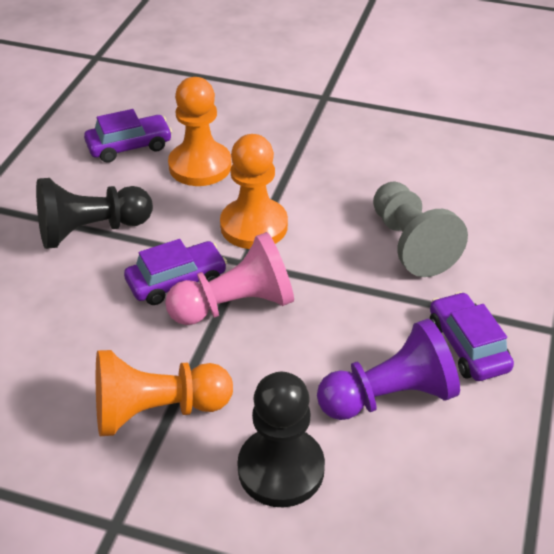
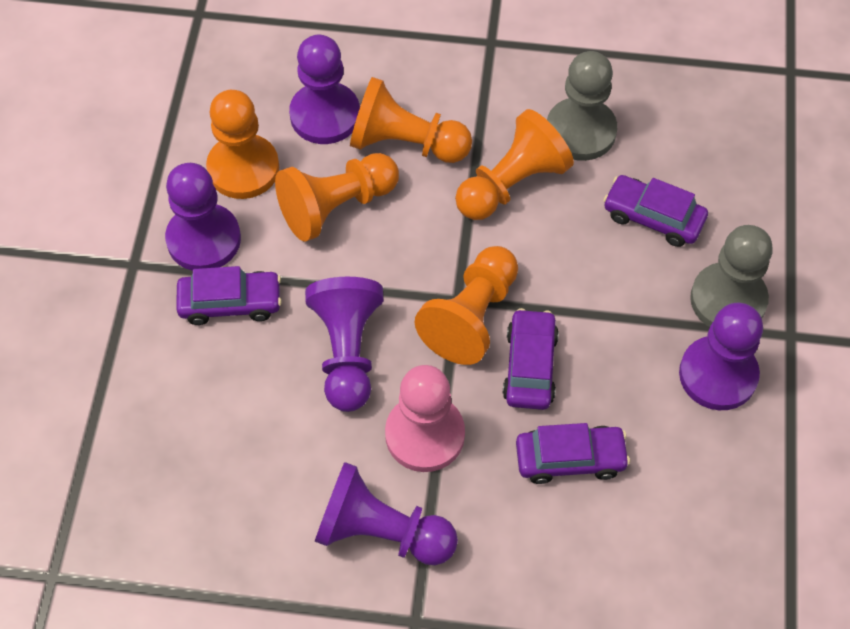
black pawn: 2 -> 0
grey pawn: 1 -> 2
orange pawn: 3 -> 5
purple car: 3 -> 4
purple pawn: 1 -> 5

